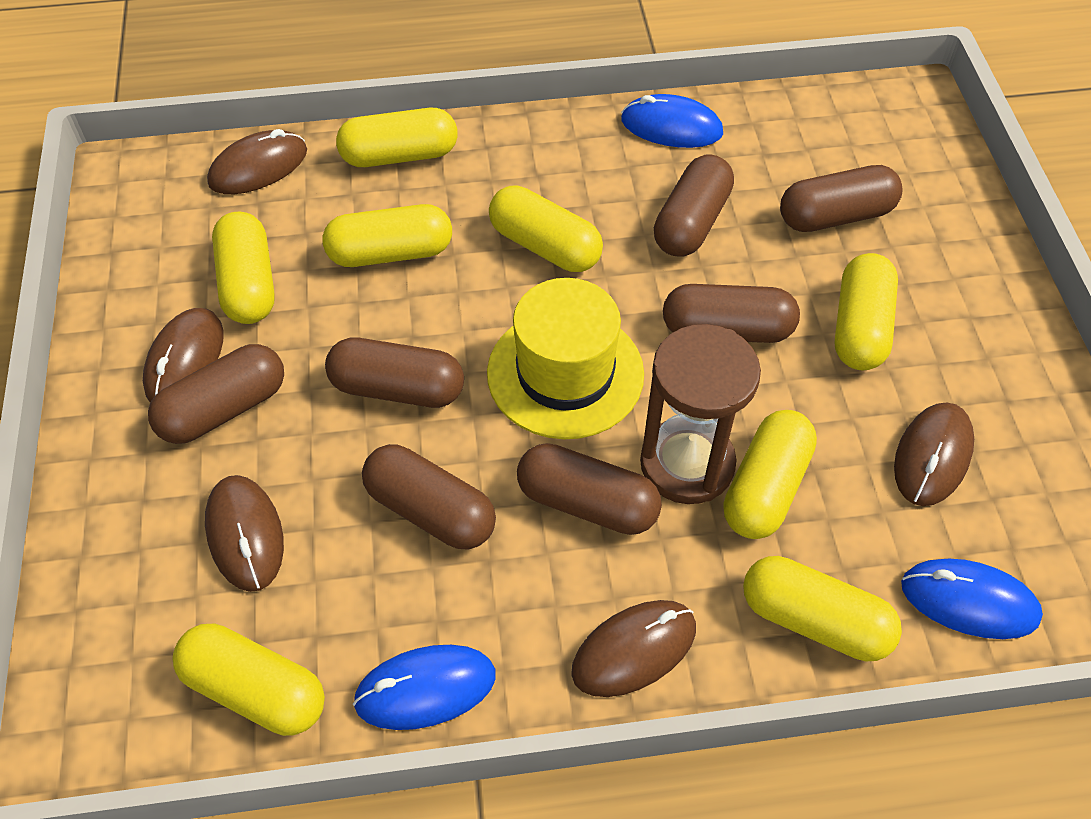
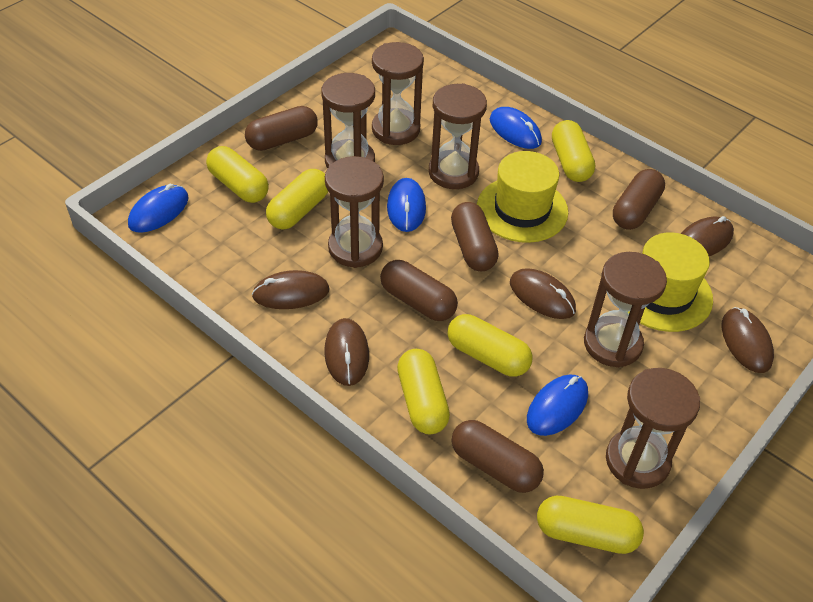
blue mouse: 3 -> 4
brown capsule: 7 -> 5
brown hourglass: 1 -> 6
yellow capsule: 8 -> 6
yellow hat: 1 -> 2

